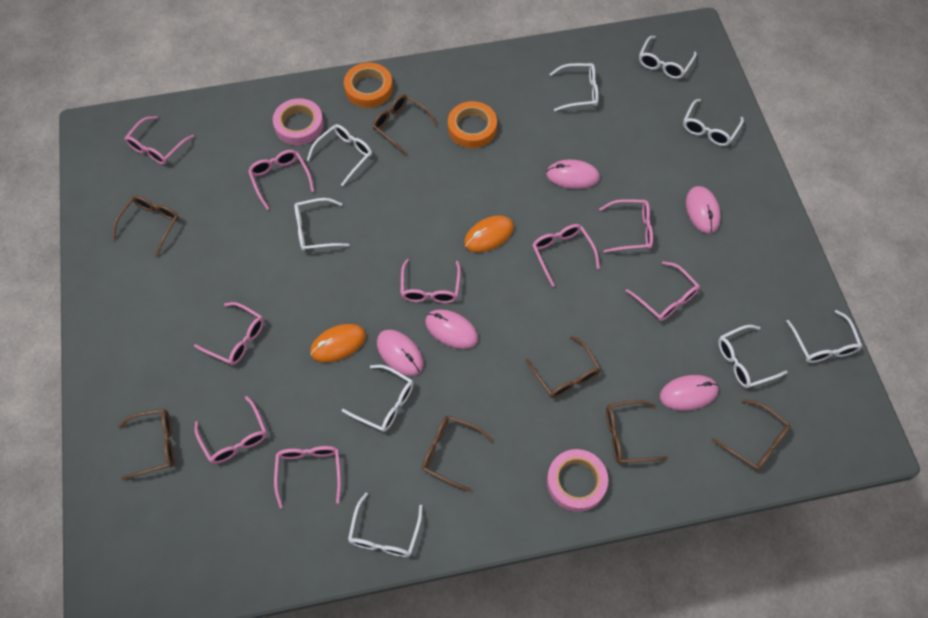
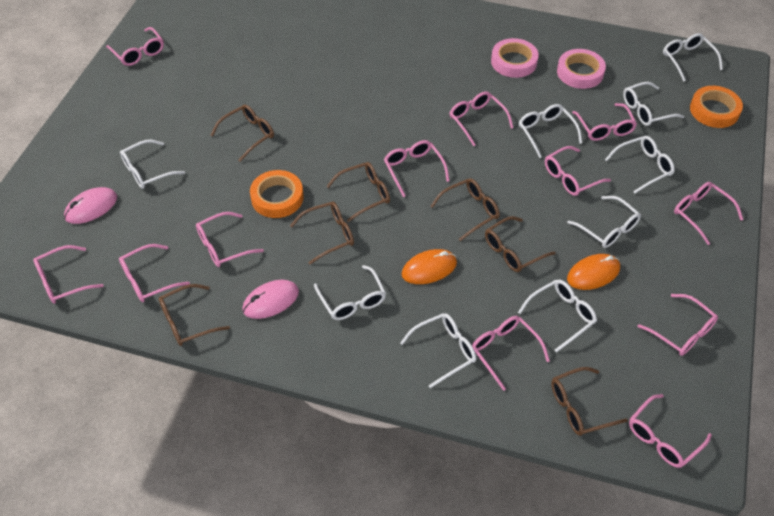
pink glasses: 9 -> 12
pink mouse: 5 -> 2

